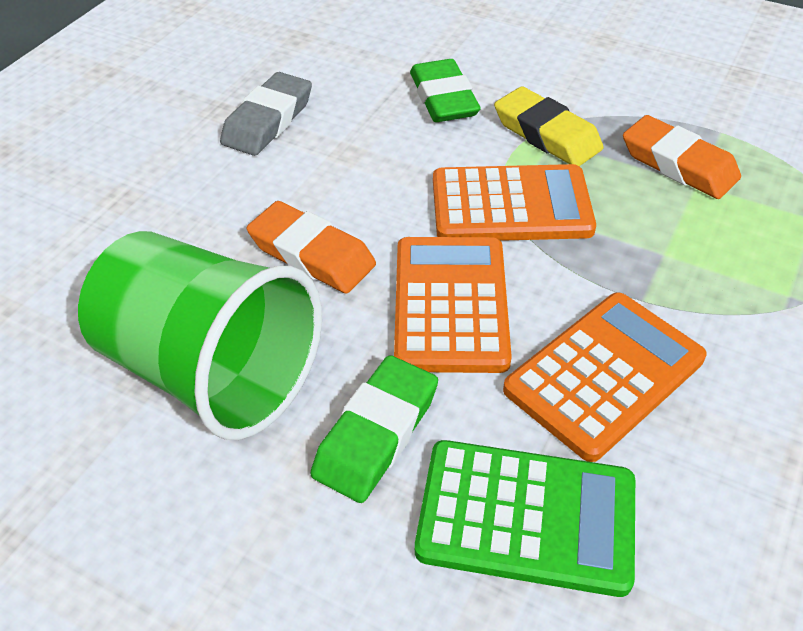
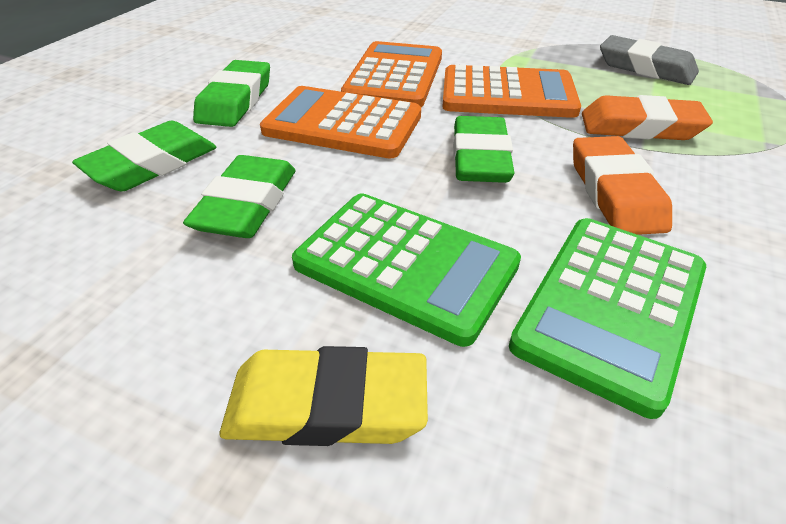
green calculator: 1 -> 2
green cup: 1 -> 0
green eraser: 2 -> 4

